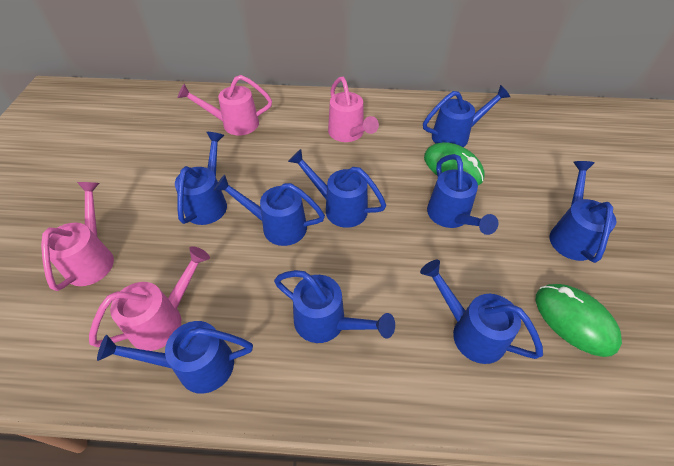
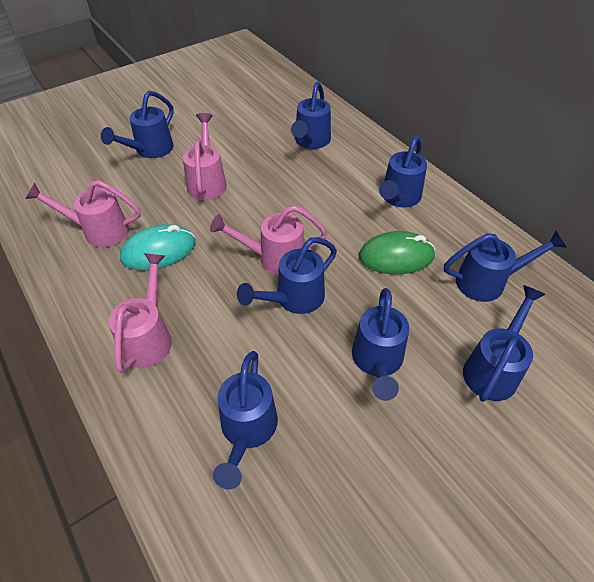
blue watering can: 9 -> 8
green mouse: 2 -> 1
turquoise mouse: 0 -> 1

